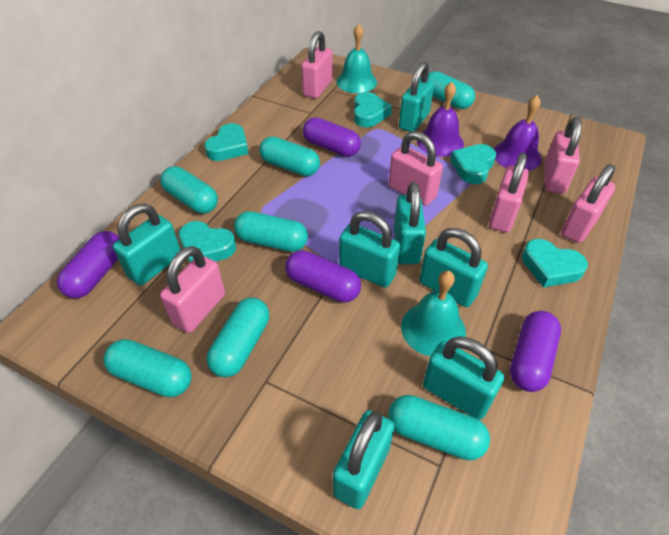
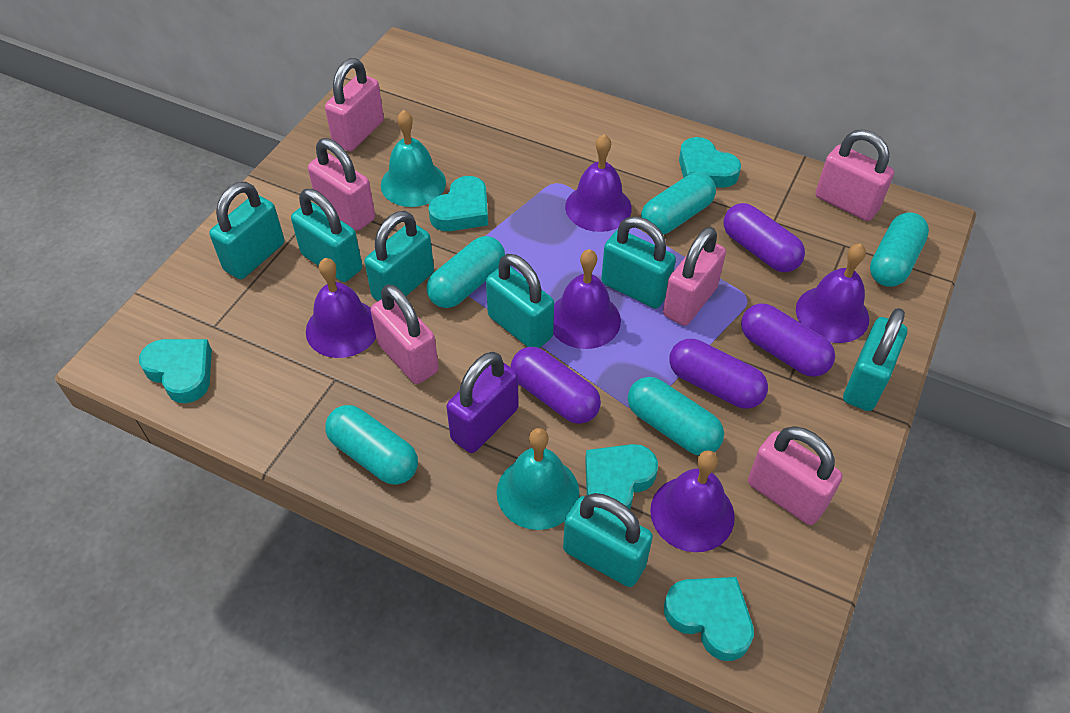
purple bell: 2 -> 5
purple padlock: 0 -> 1
turquoise capsule: 7 -> 5

